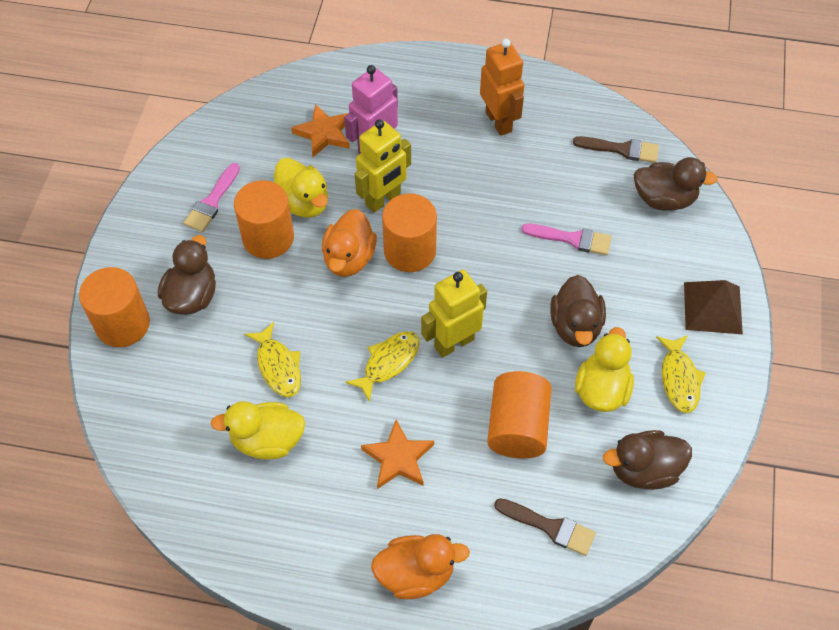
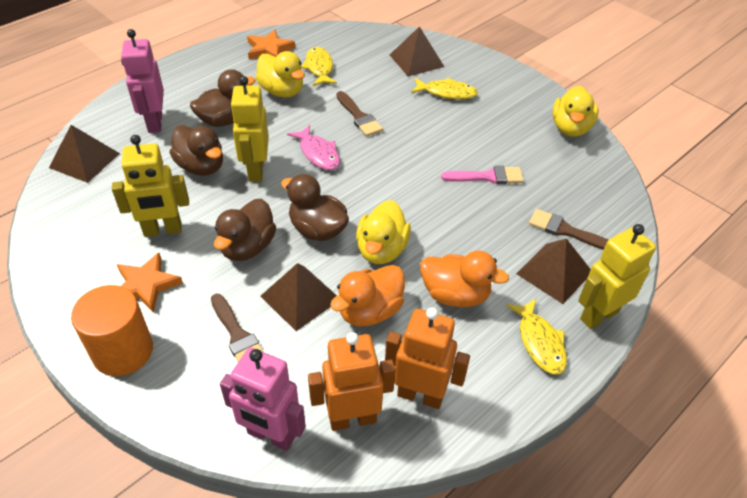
brown brush: 2 -> 3
brown pyramid: 1 -> 4
orange cylinder: 4 -> 1
orange robot: 1 -> 2
pink brush: 2 -> 1
pink fish: 0 -> 1
pink robot: 1 -> 2
yellow robot: 2 -> 3

